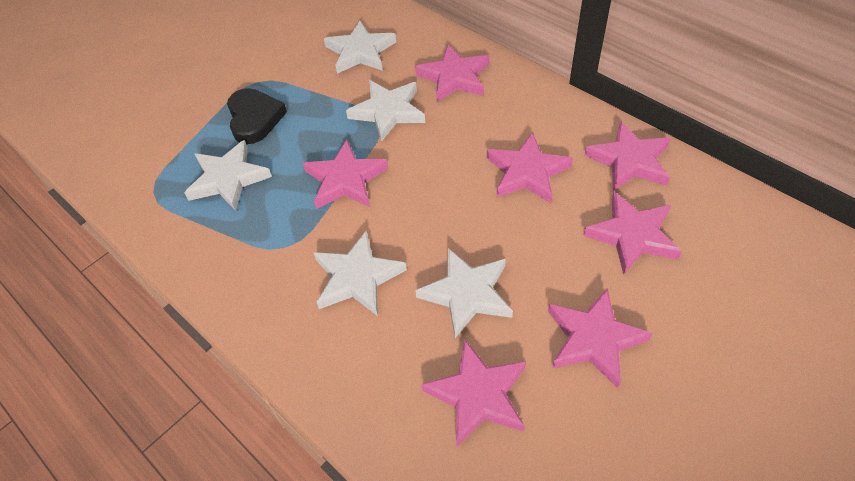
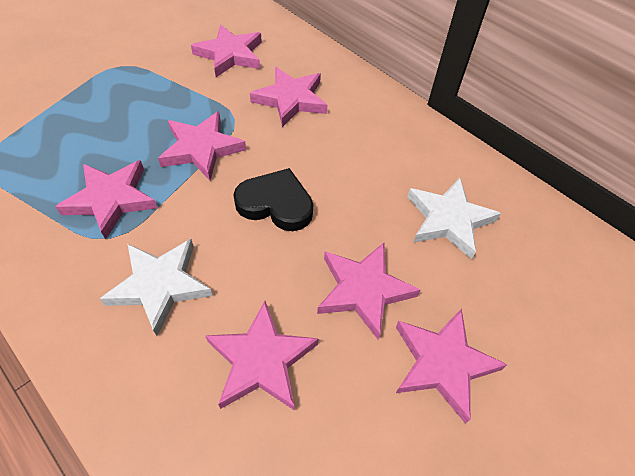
white star: 5 -> 2

